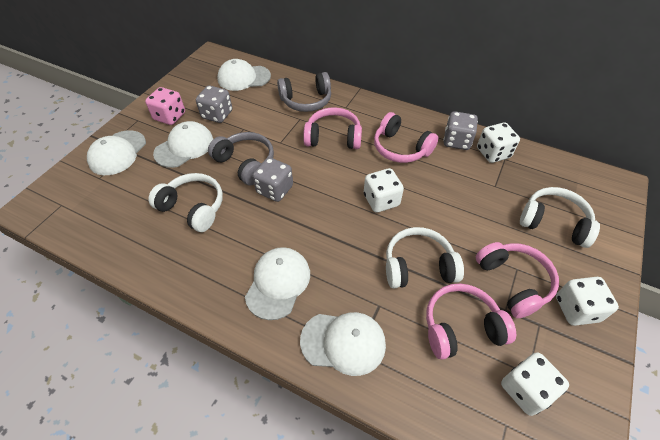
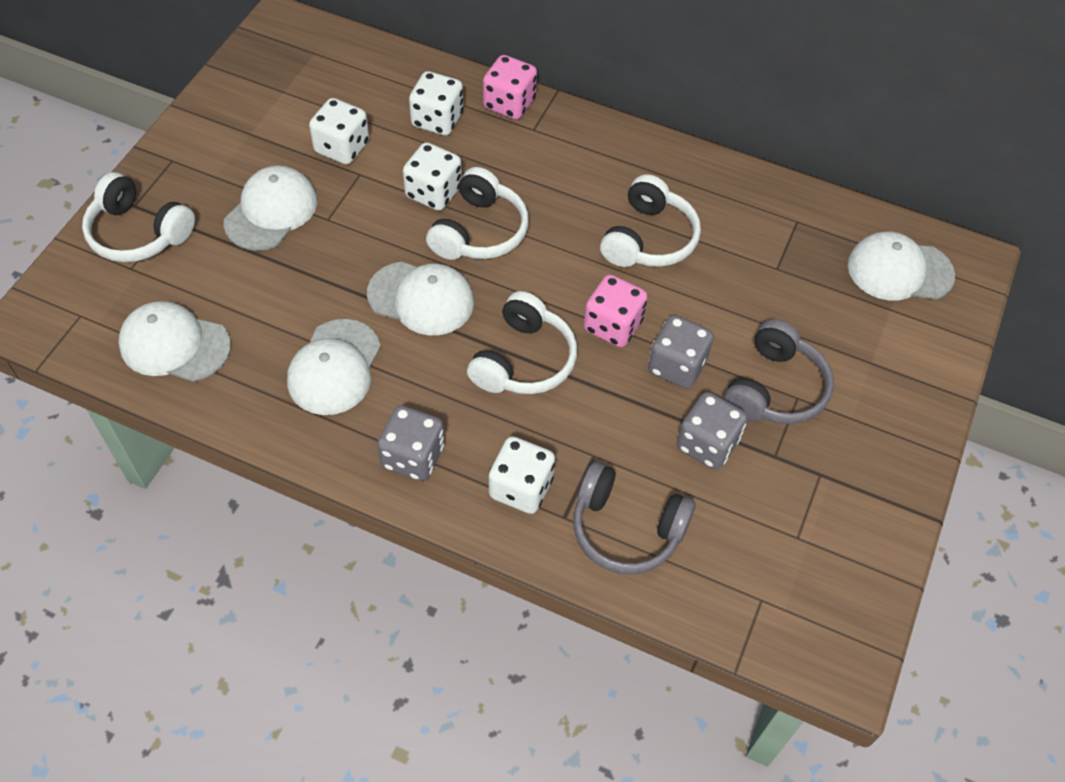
pink dice: 1 -> 2
pink headphones: 4 -> 0
white headphones: 3 -> 4

